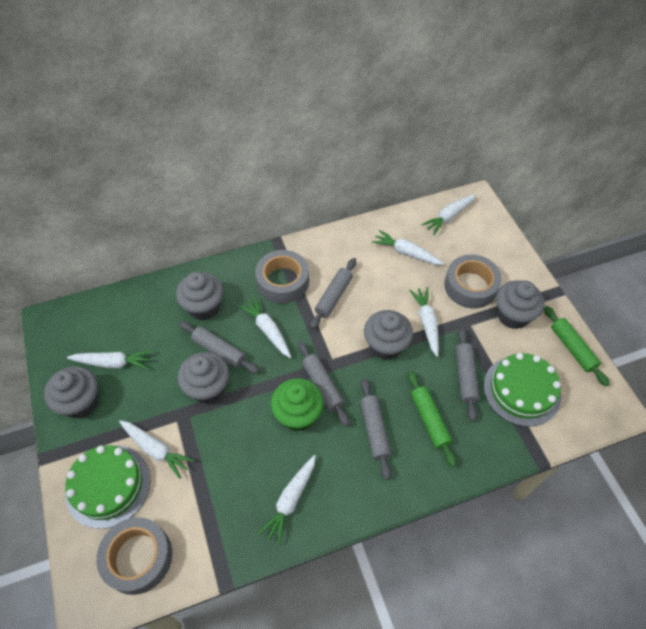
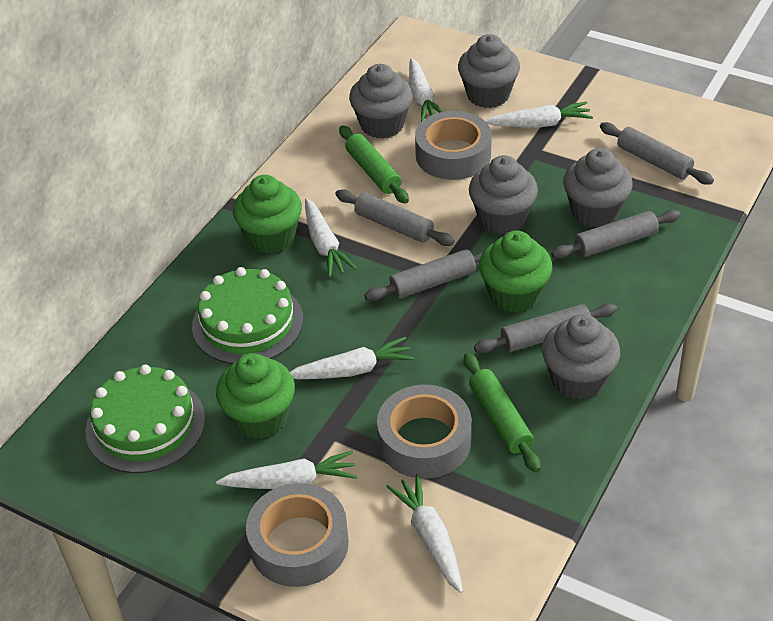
green cupcake: 1 -> 3
white carrot: 7 -> 6

